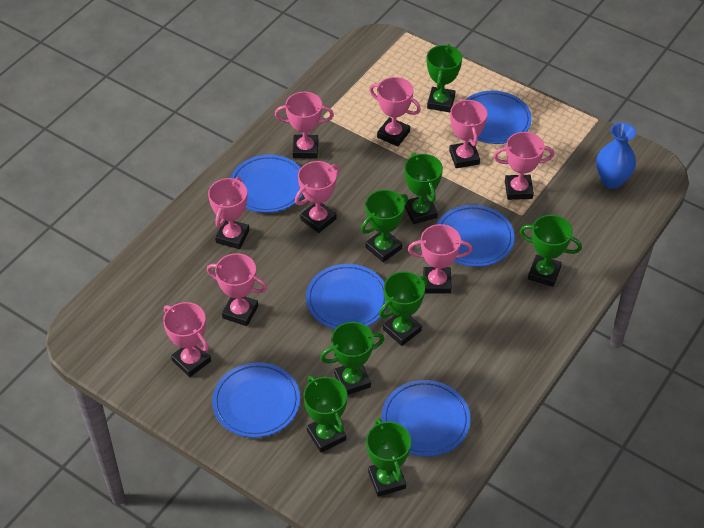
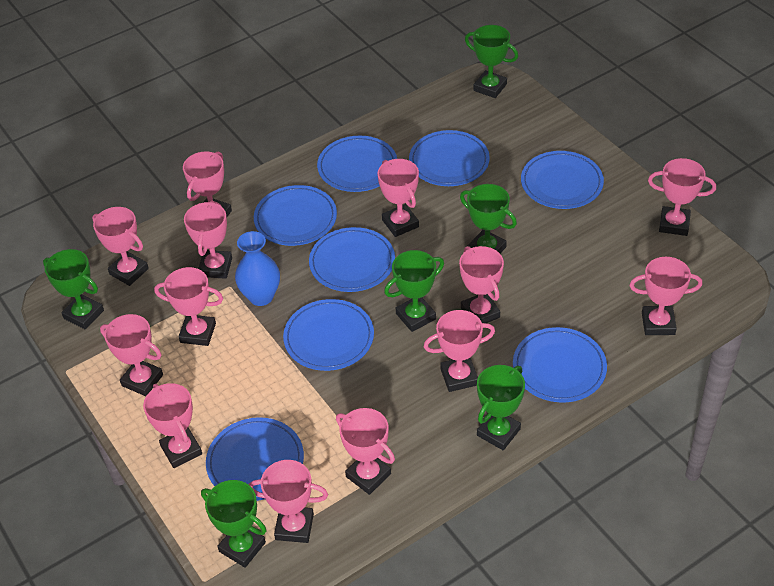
blue plate: 6 -> 8
green trophy: 8 -> 6
pink trophy: 9 -> 13

